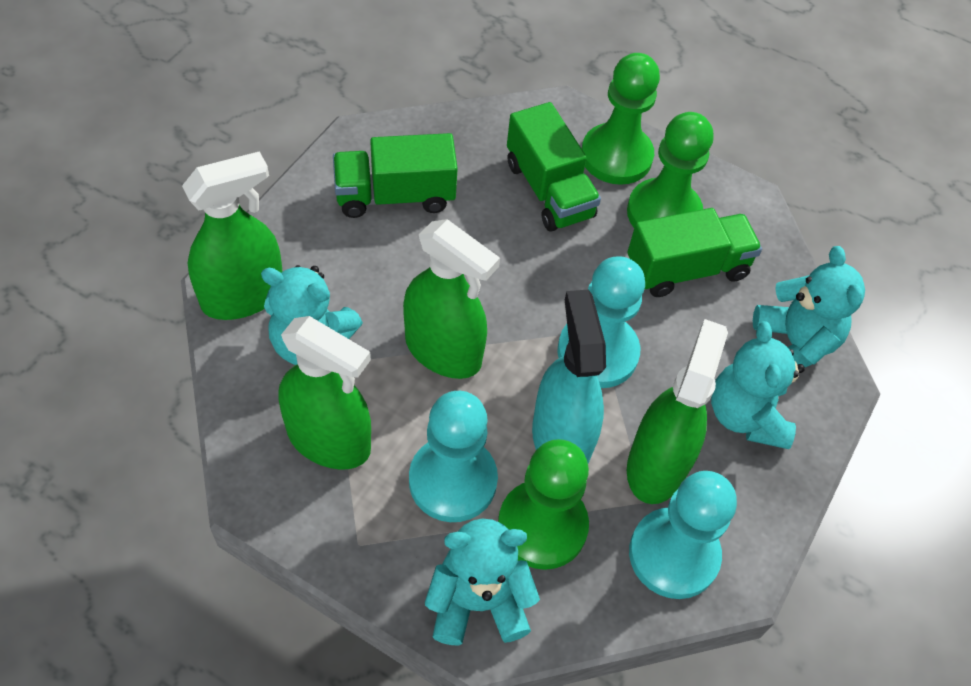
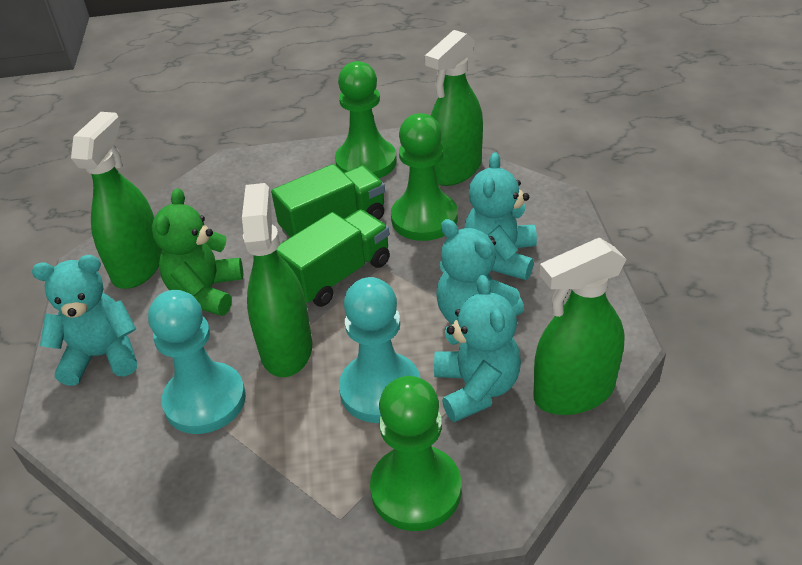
green teddy bear: 0 -> 1
green truck: 3 -> 2
turquoise pawn: 3 -> 2
turquoise spray bottle: 1 -> 0

